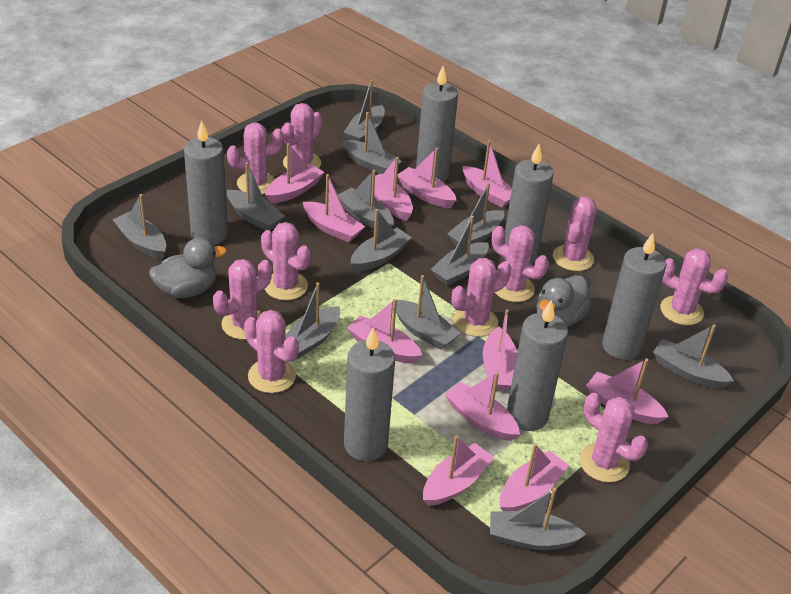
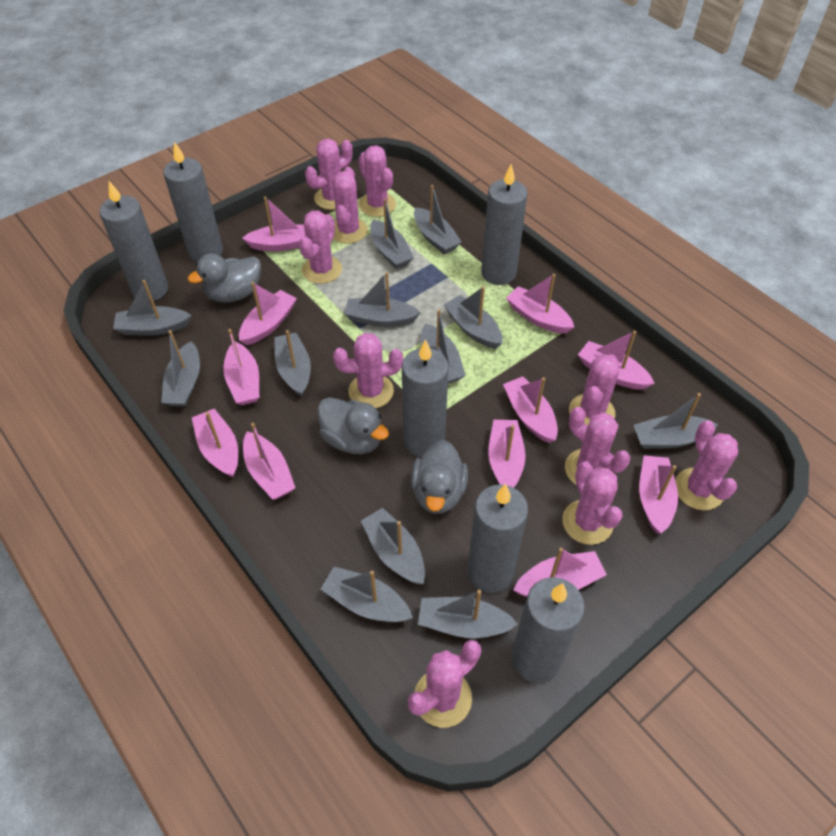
grey duck: 2 -> 3

